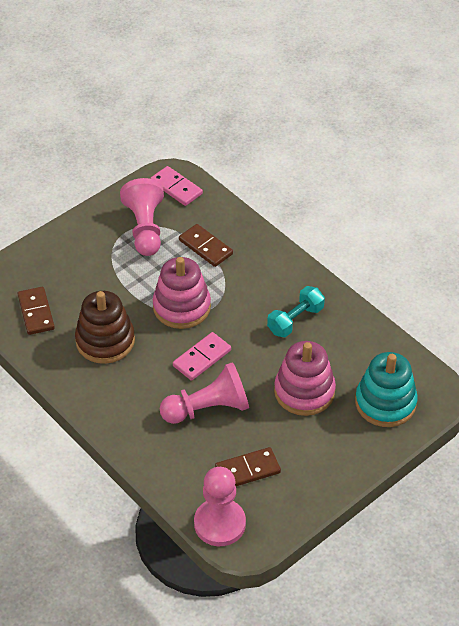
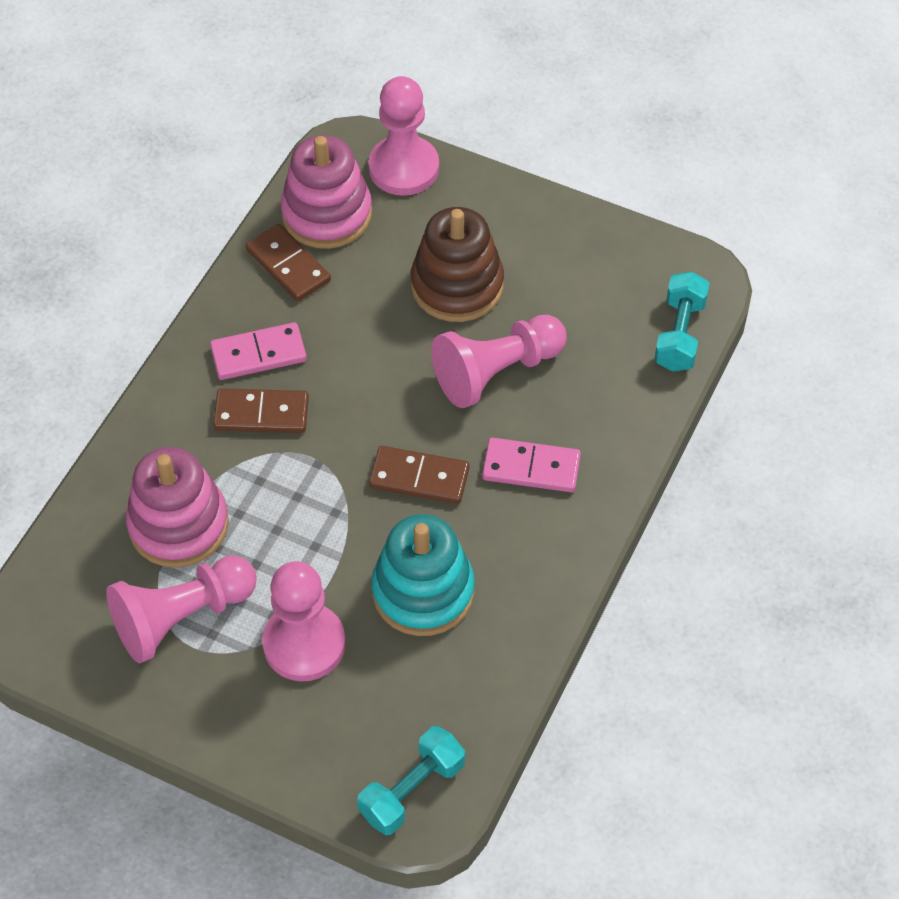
pink pawn: 3 -> 4
turquoise dumbbell: 1 -> 2

